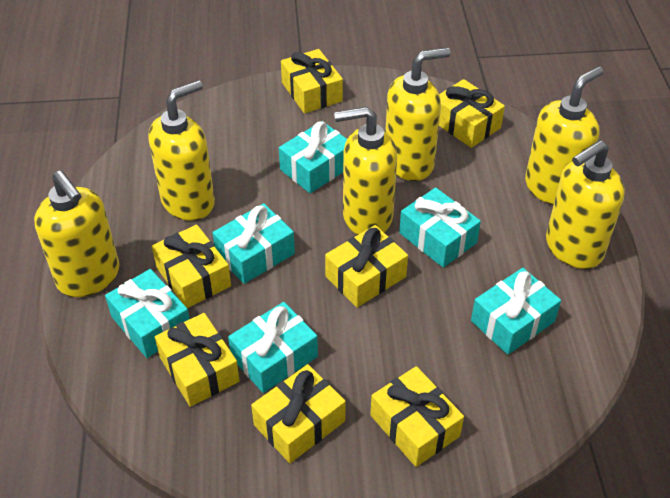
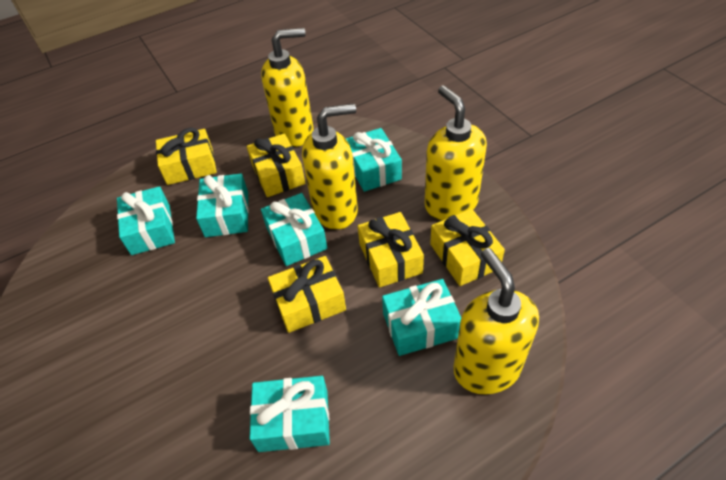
yellow gift: 7 -> 5
yellow soap dispenser: 6 -> 4

